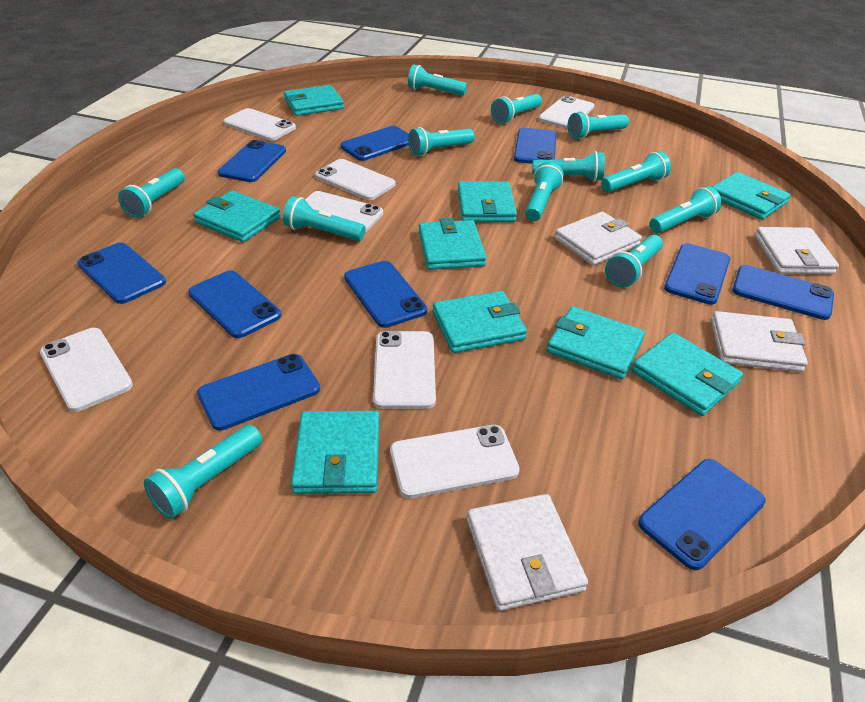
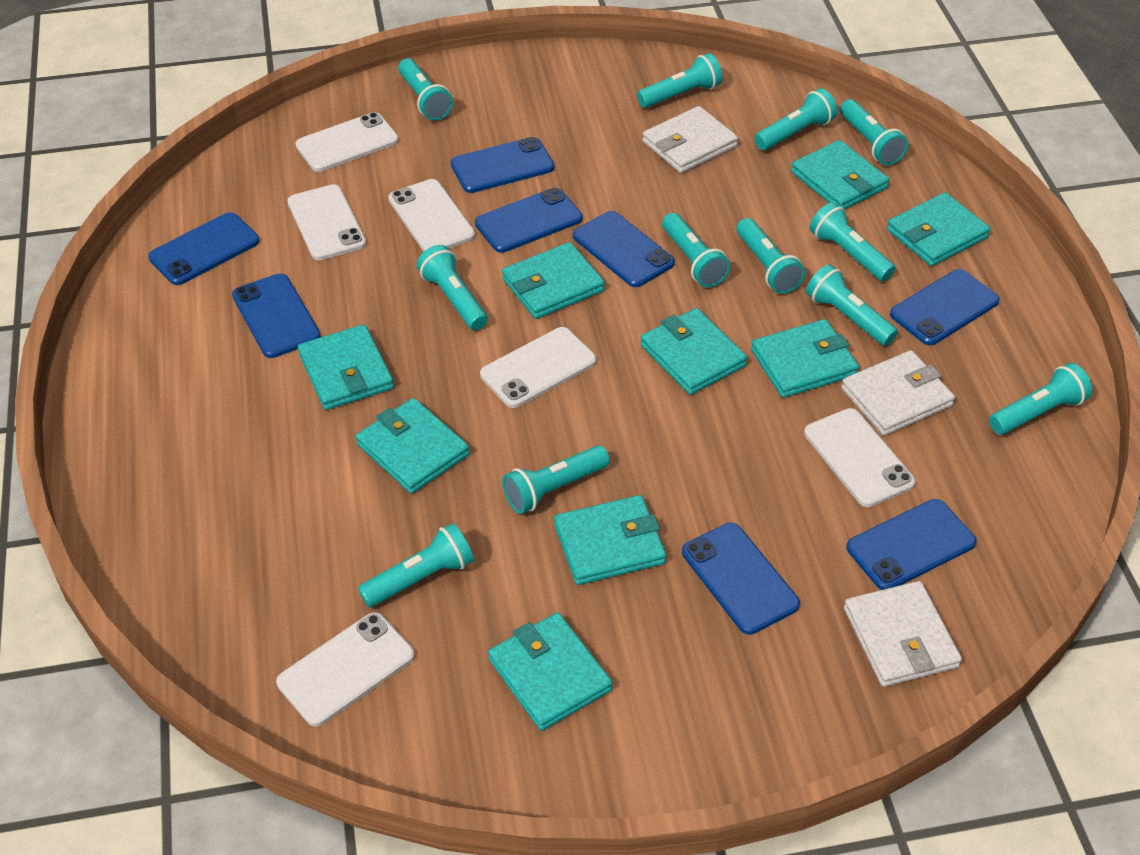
blue phone: 10 -> 8
white phone: 7 -> 6
white wallet: 4 -> 3

